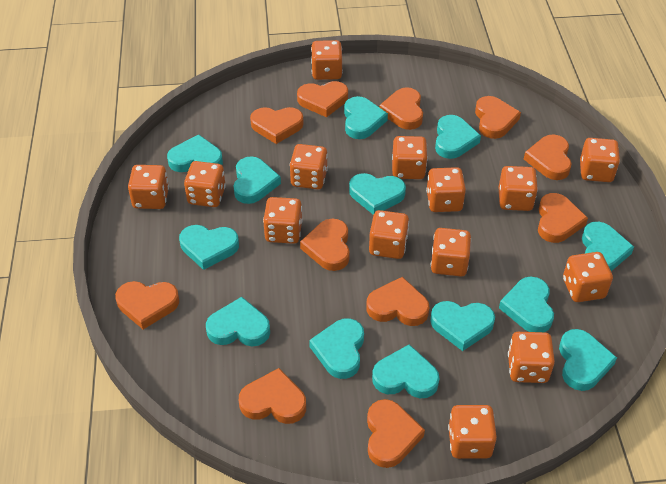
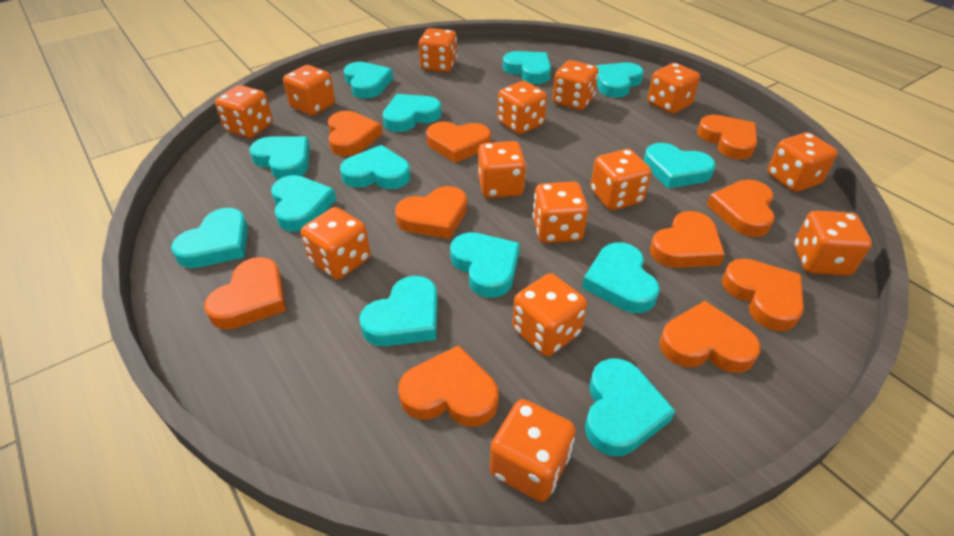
orange heart: 11 -> 10

